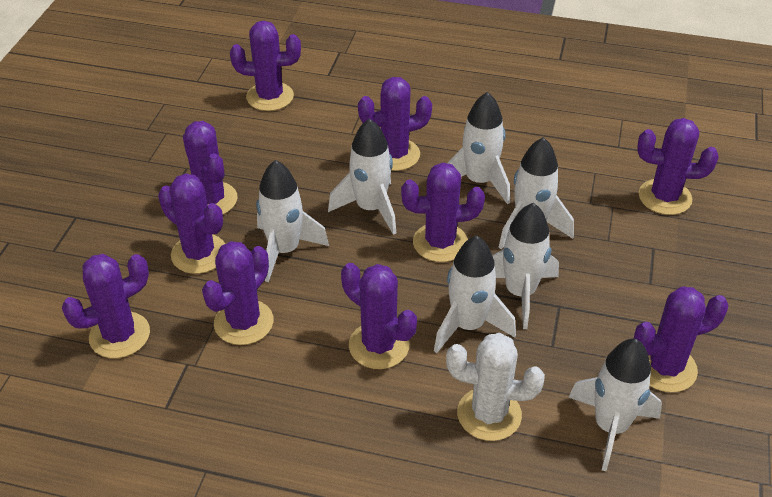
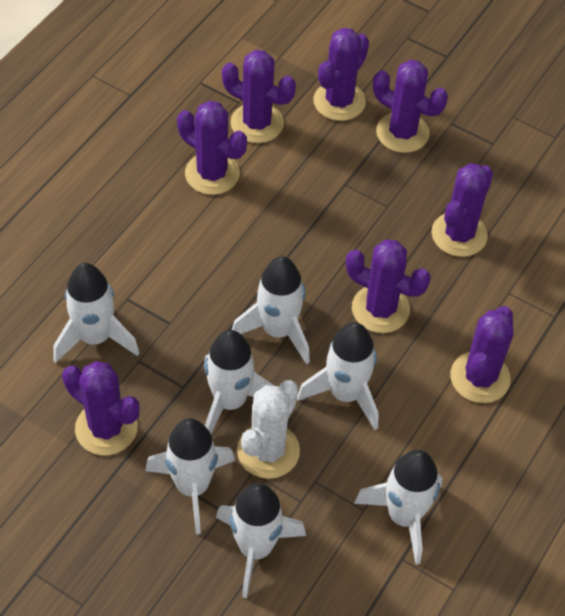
purple cactus: 10 -> 8

